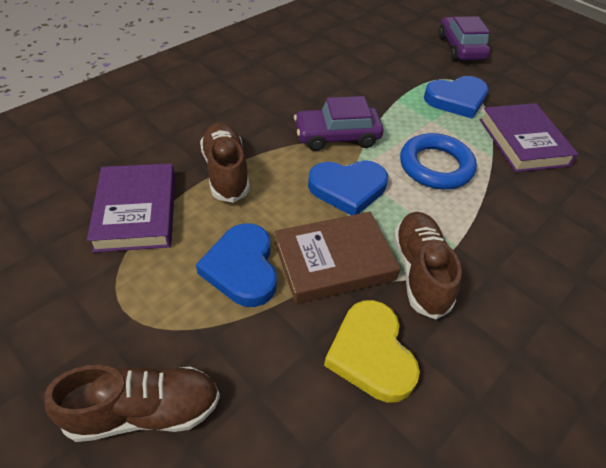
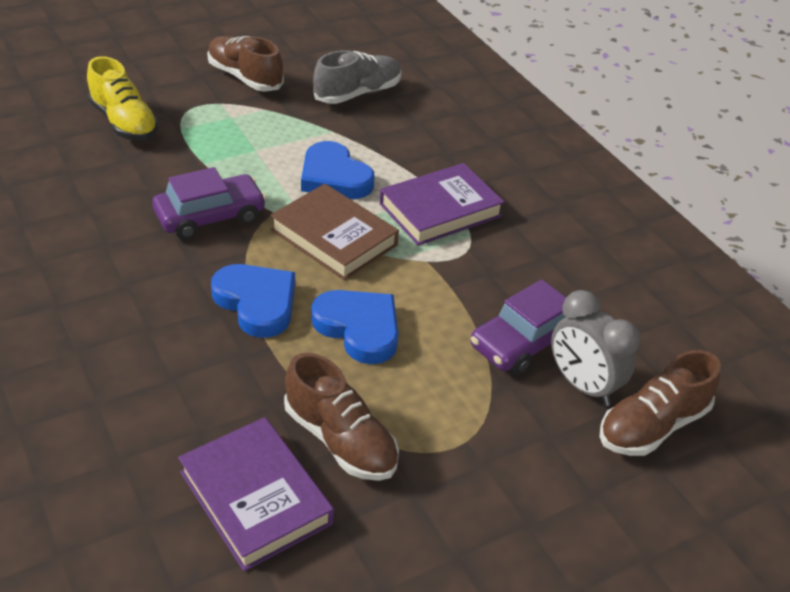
blue ring: 1 -> 0
grey clock: 0 -> 1
grey shoe: 0 -> 1
yellow heart: 1 -> 0
yellow shoe: 0 -> 1

